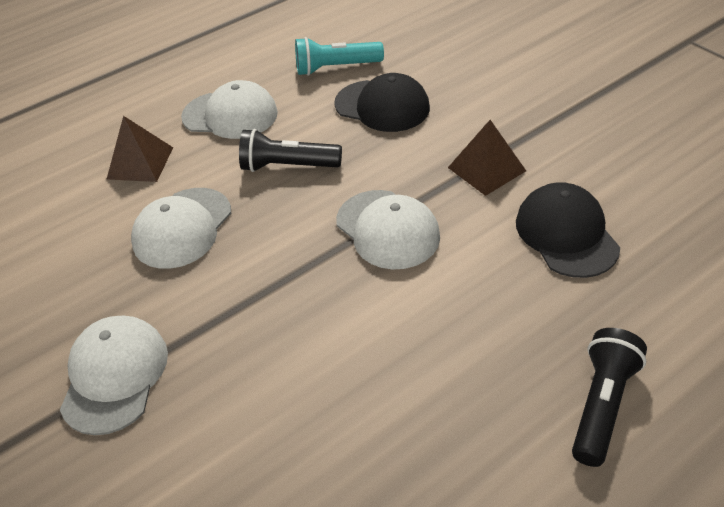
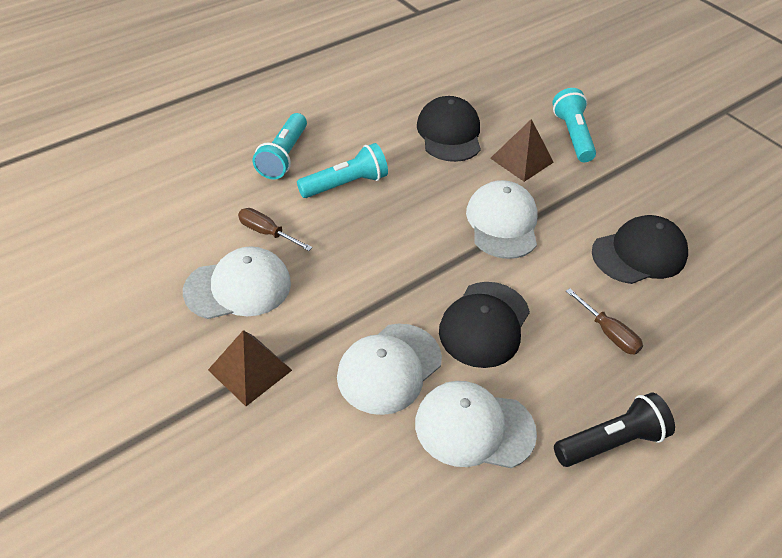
black cap: 2 -> 3
black flashlight: 2 -> 1
brown screwdriver: 0 -> 2
turquoise flashlight: 1 -> 3

